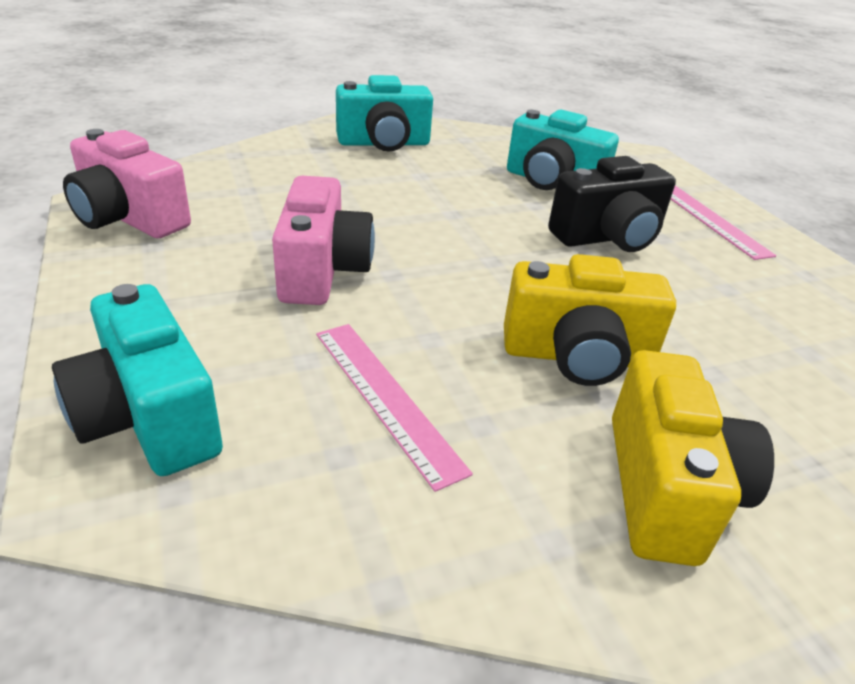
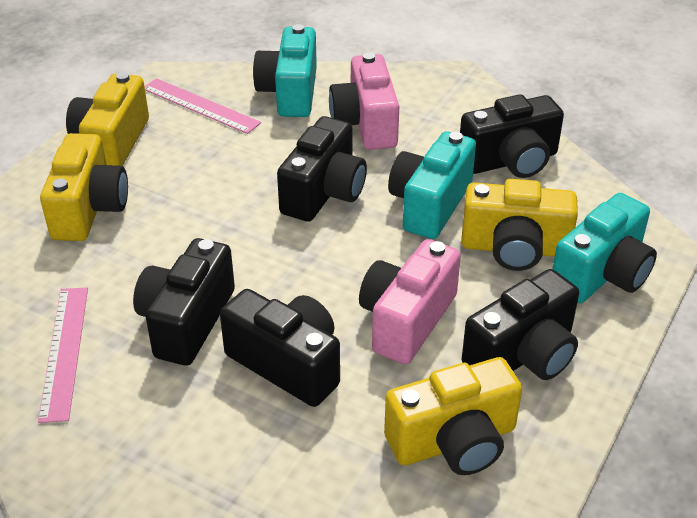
black camera: 1 -> 5
yellow camera: 2 -> 4

